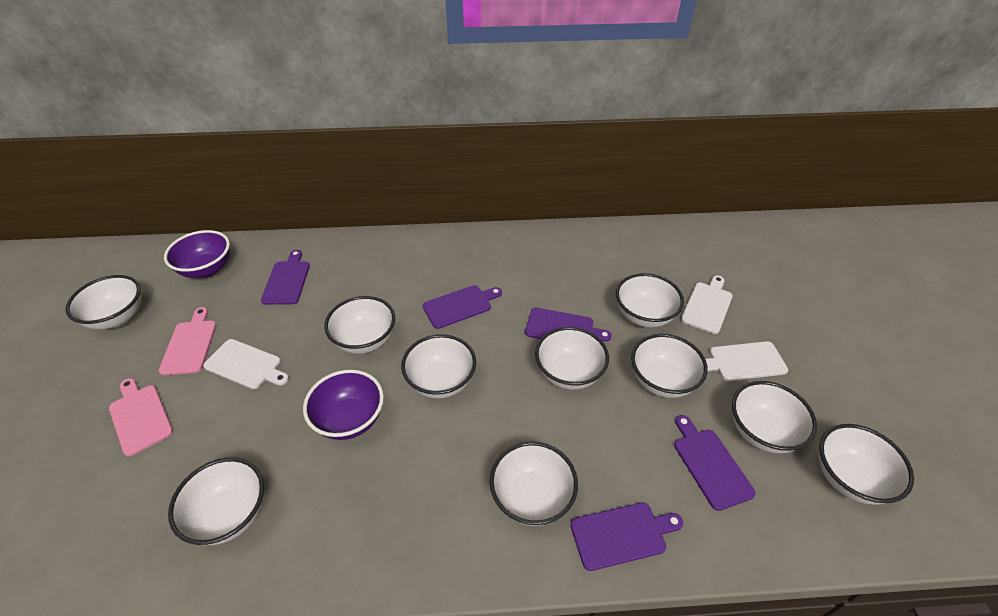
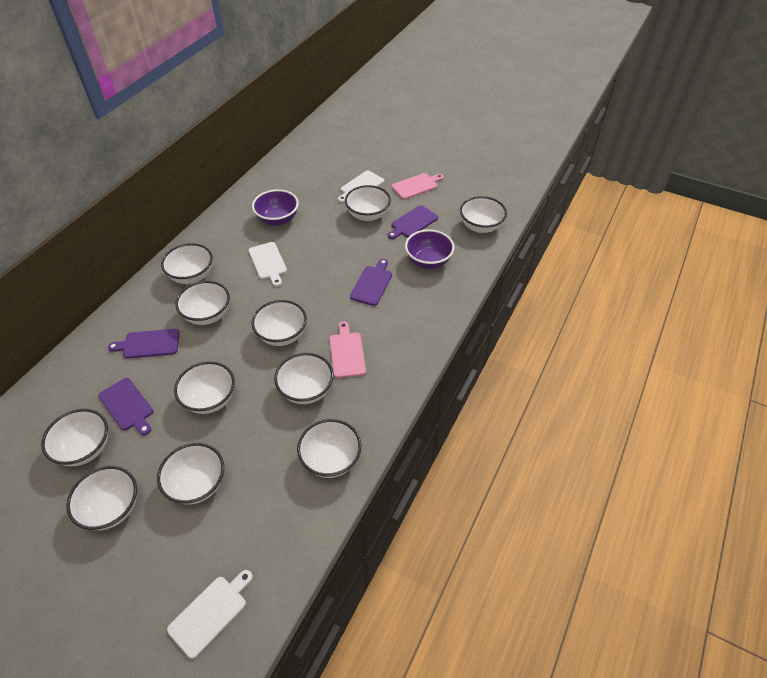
purple cutting board: 5 -> 4
white bowl: 10 -> 11

